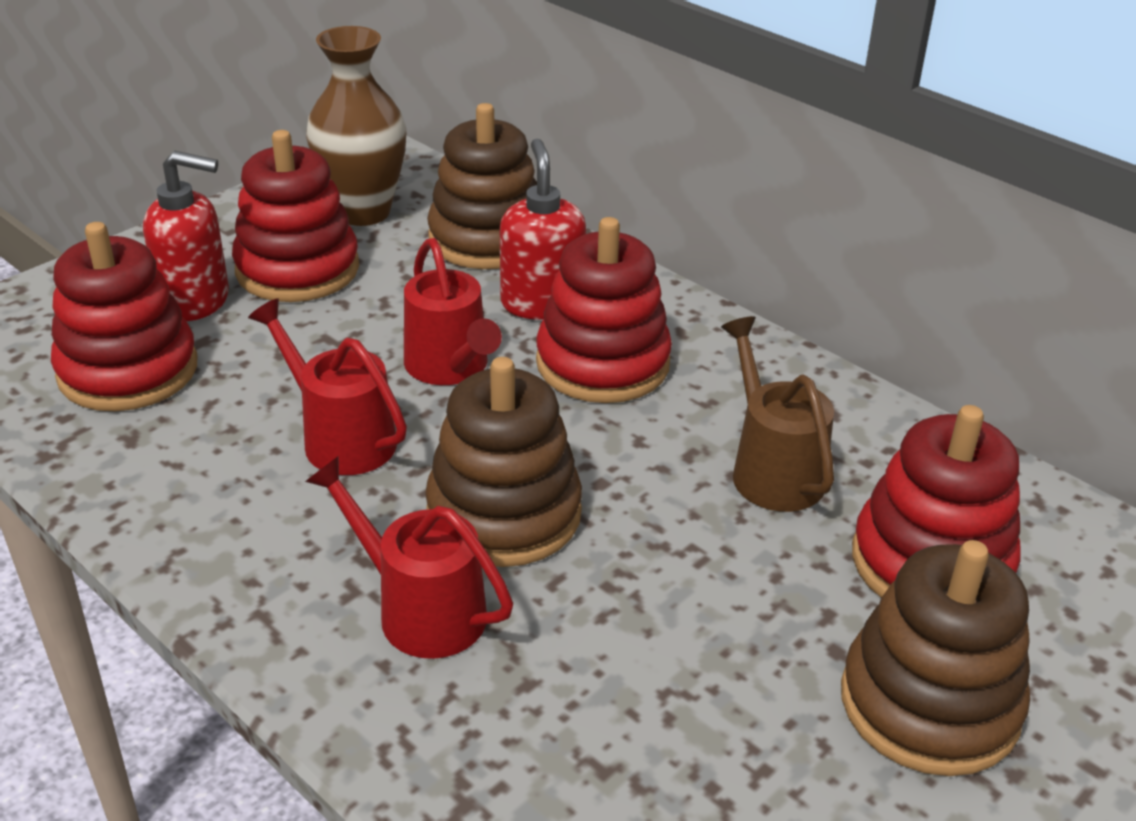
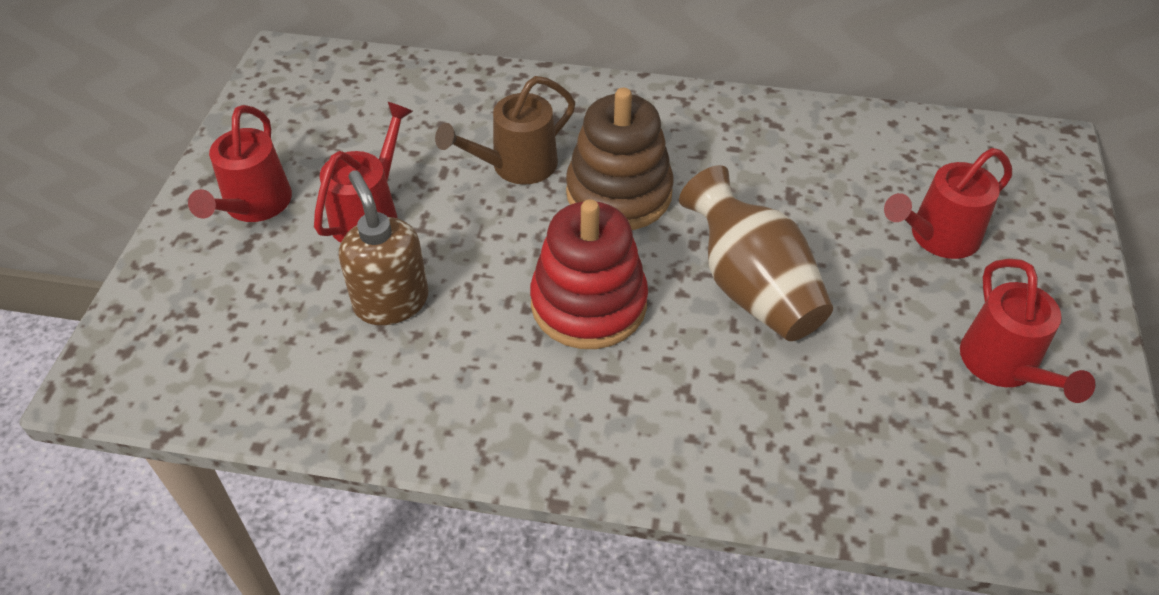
brown soap dispenser: 0 -> 1
brown stacking toy: 3 -> 1
red soap dispenser: 2 -> 0
red stacking toy: 4 -> 1
red watering can: 3 -> 4

